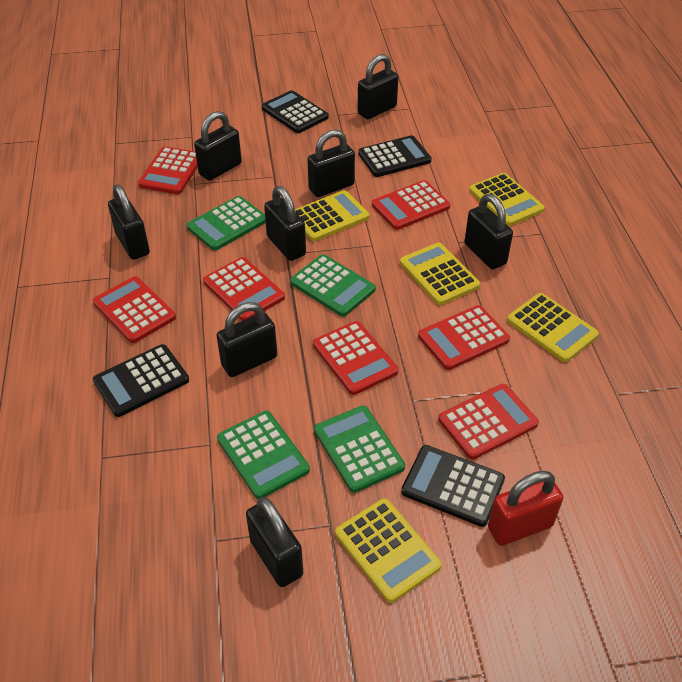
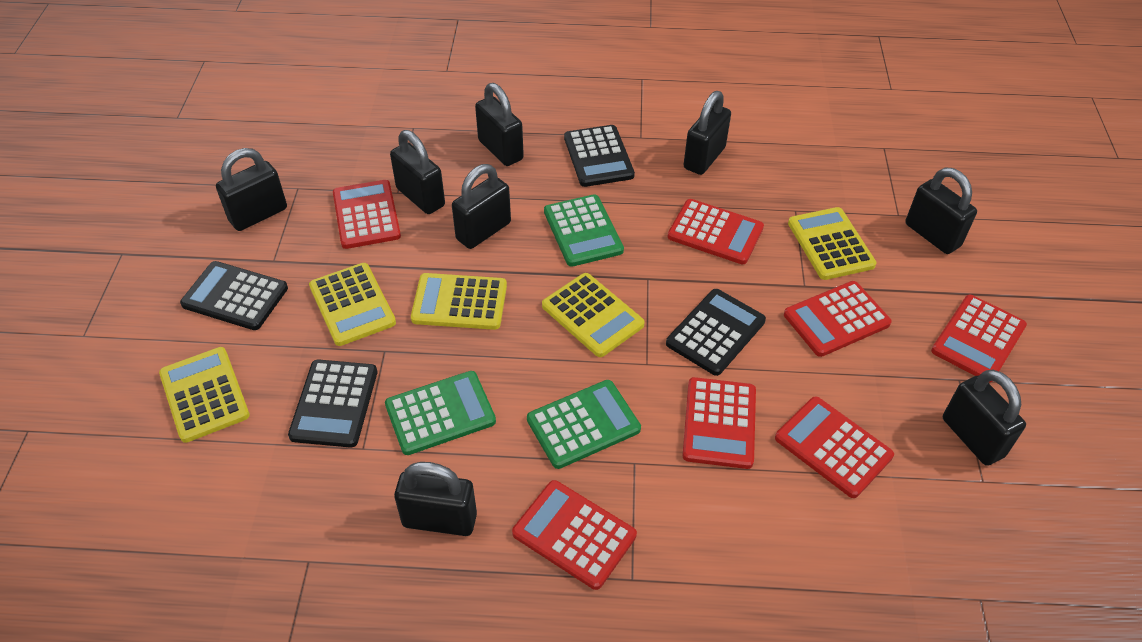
green calculator: 4 -> 3
red padlock: 1 -> 0

